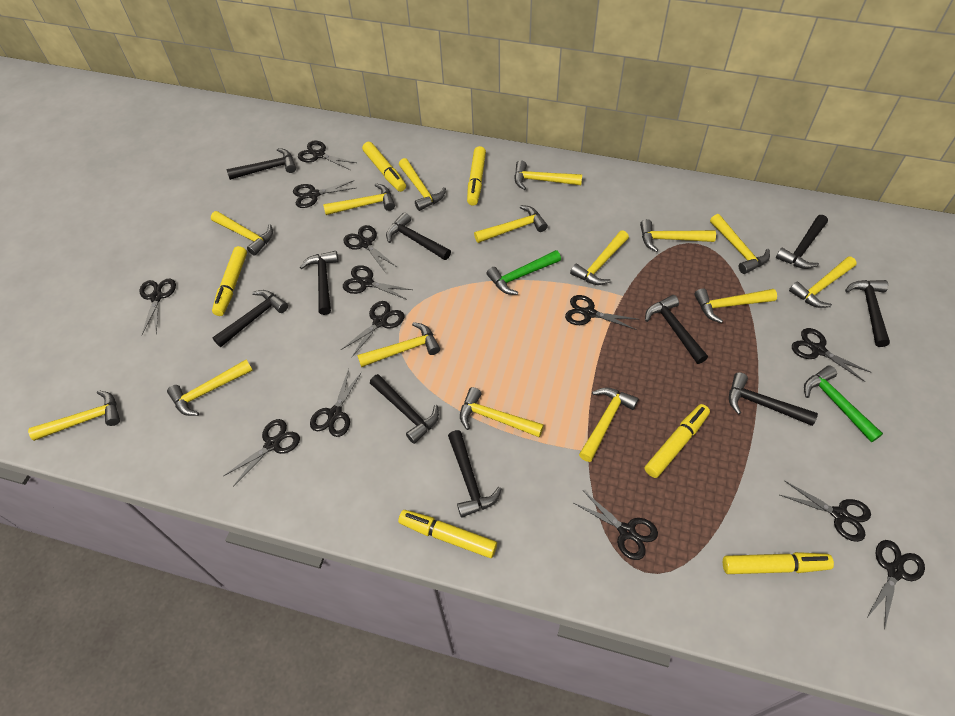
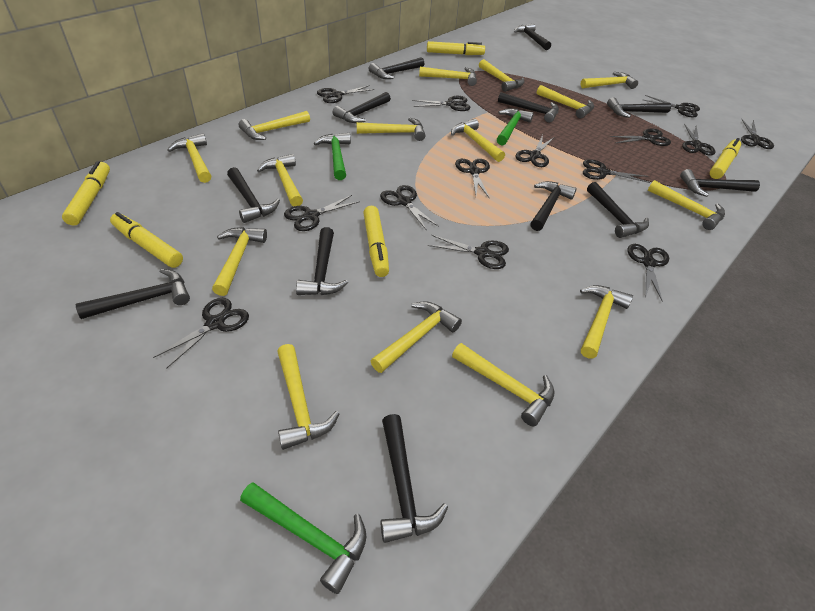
black hammer: 10 -> 12
black scissors: 13 -> 14
green hammer: 2 -> 3
yellow marker: 6 -> 5

